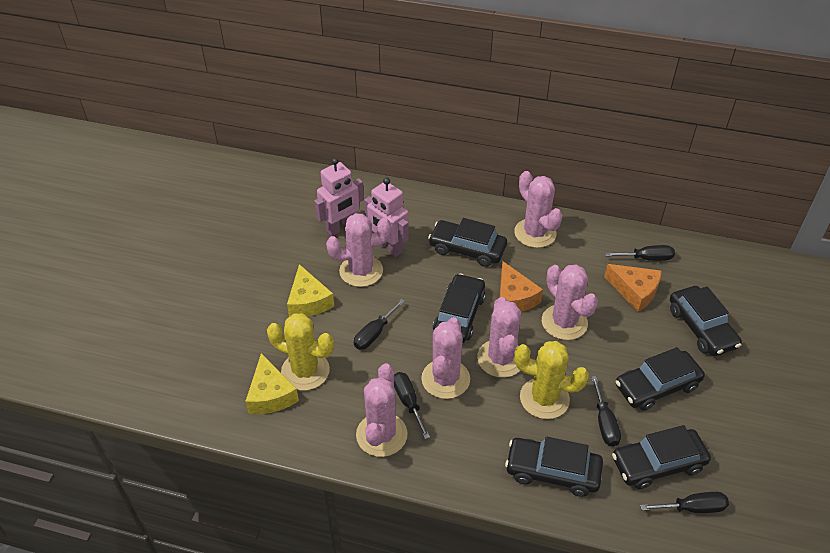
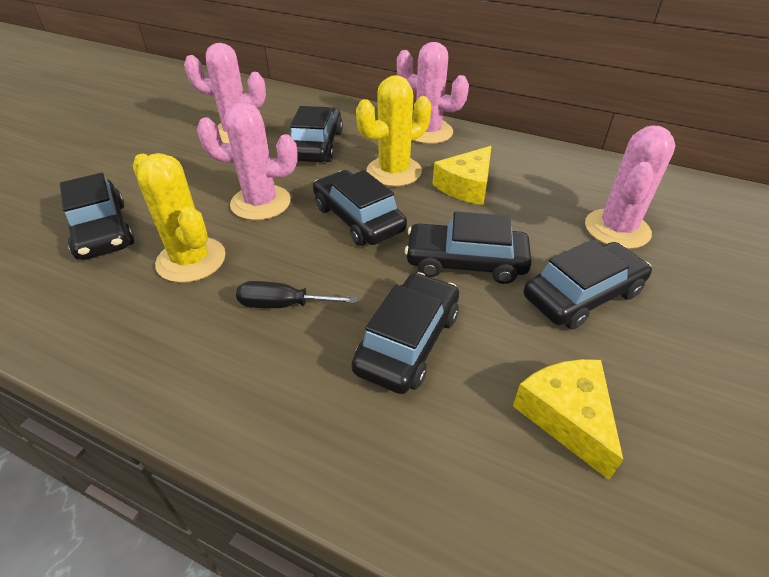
black screwdriver: 5 -> 1
orange cheese: 2 -> 0
pink cactus: 6 -> 4
pink robot: 2 -> 0

